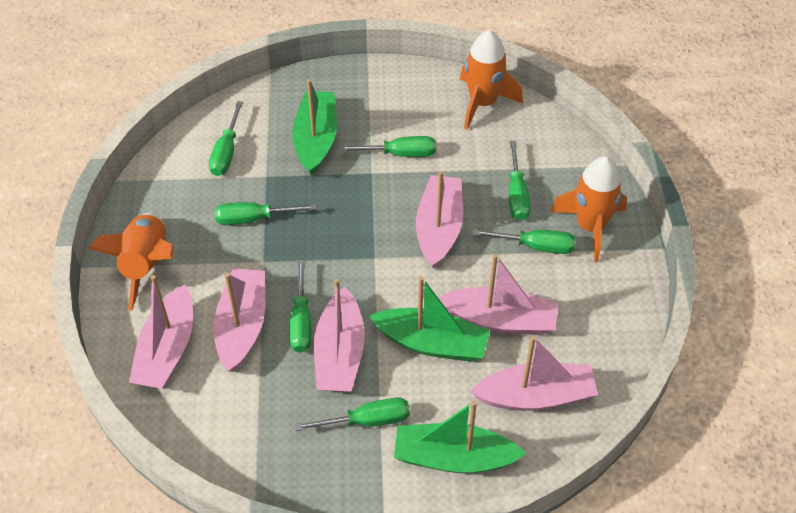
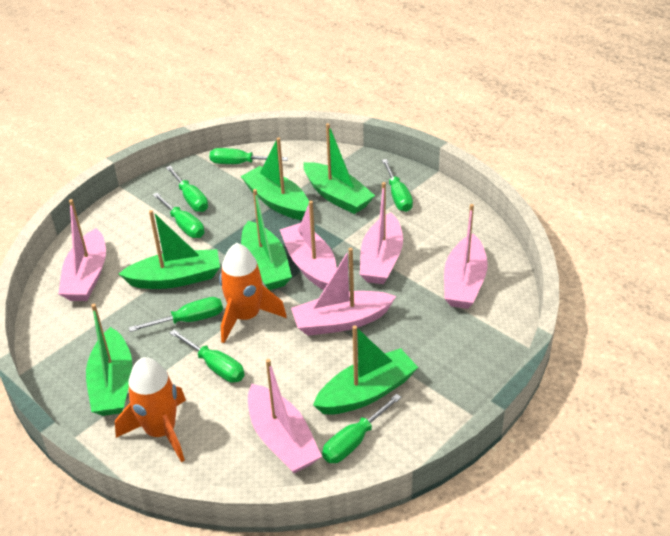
green boat: 3 -> 6
orange rocket: 3 -> 2

